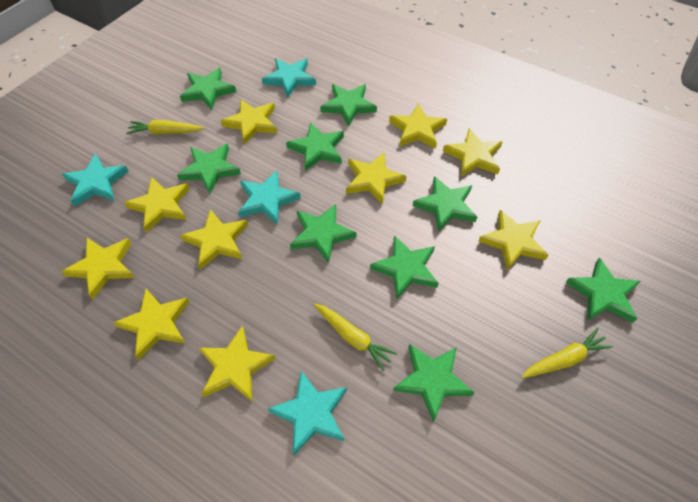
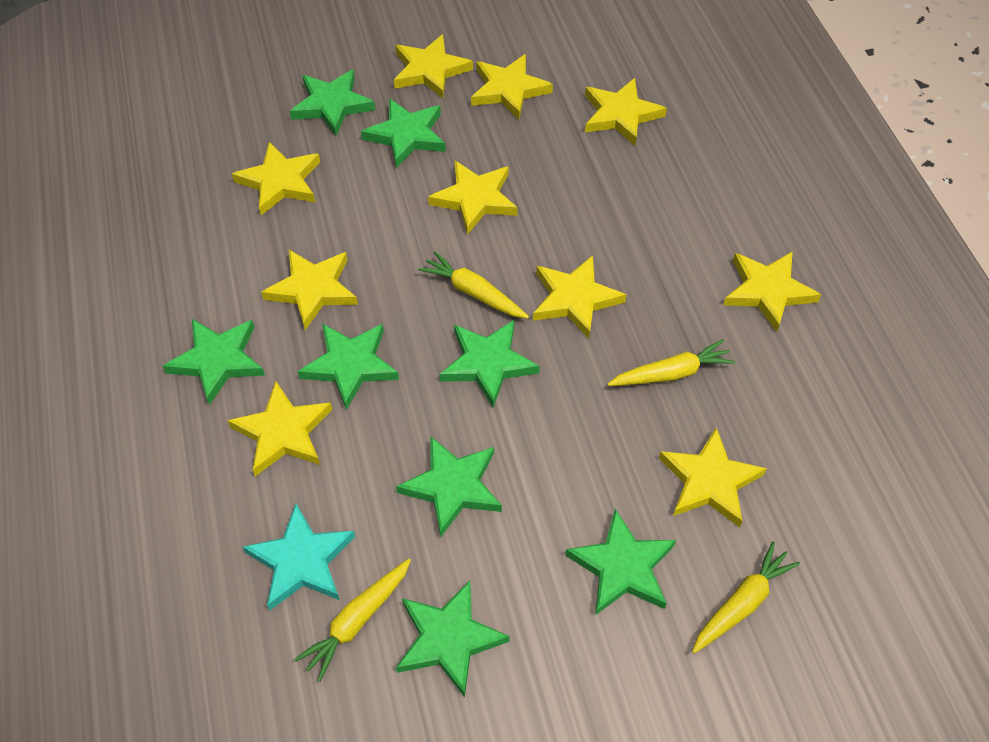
green star: 9 -> 8
turquoise star: 4 -> 1
yellow carrot: 3 -> 4

